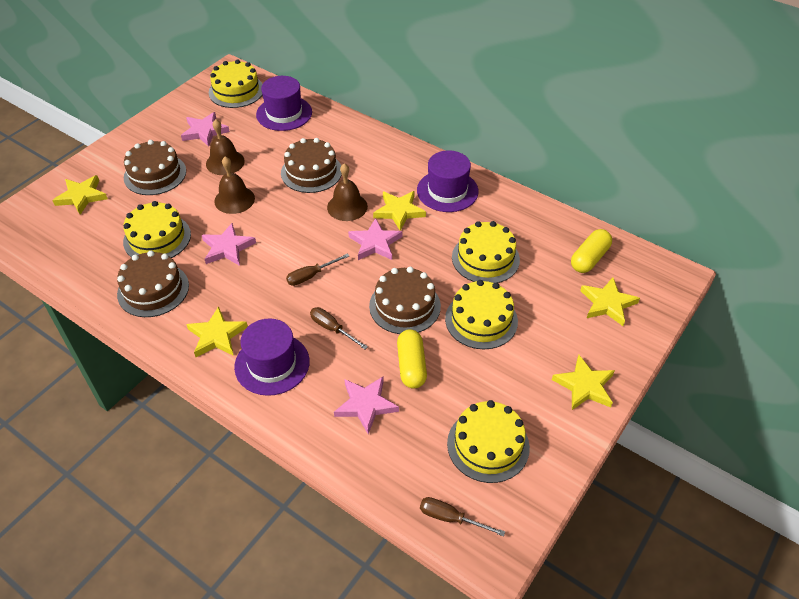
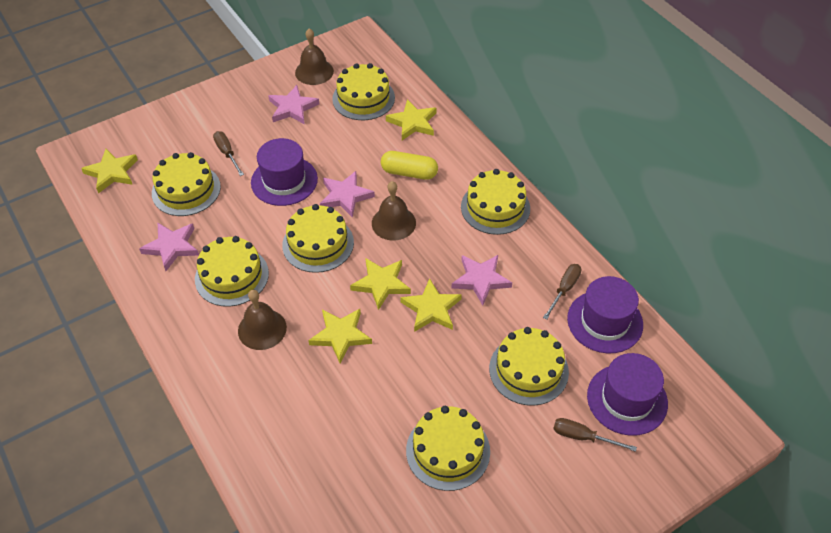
brown cake: 4 -> 0
yellow cake: 5 -> 7
yellow capsule: 2 -> 1

